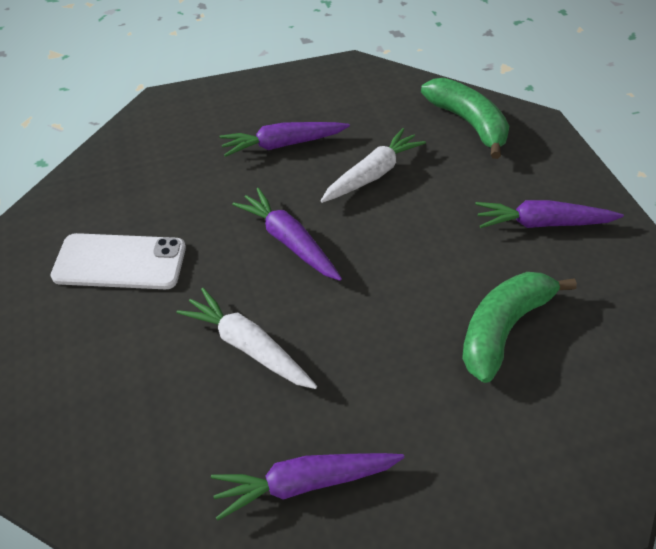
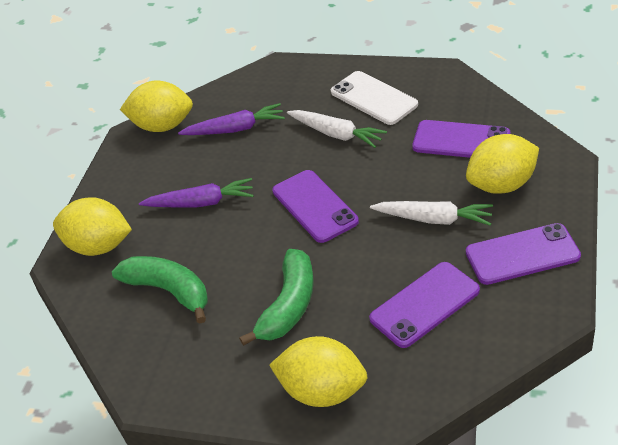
purple carrot: 4 -> 2
purple phone: 0 -> 4
yellow lemon: 0 -> 4

